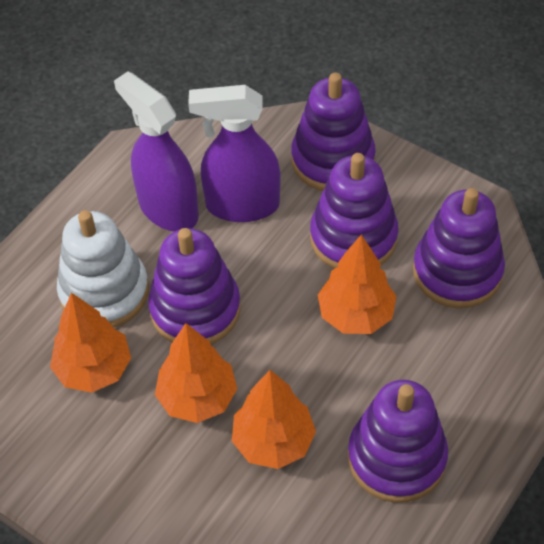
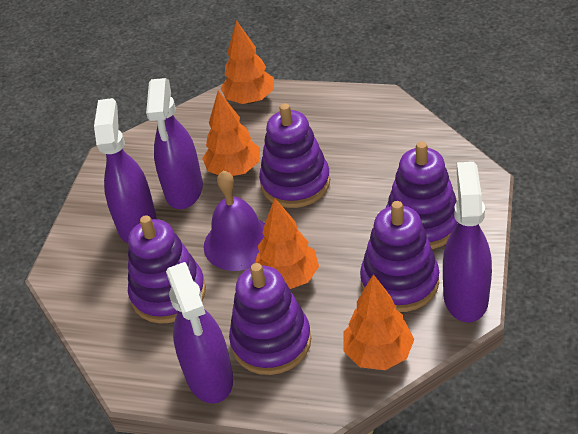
purple bell: 0 -> 1
purple spray bottle: 2 -> 4
white stacking toy: 1 -> 0

